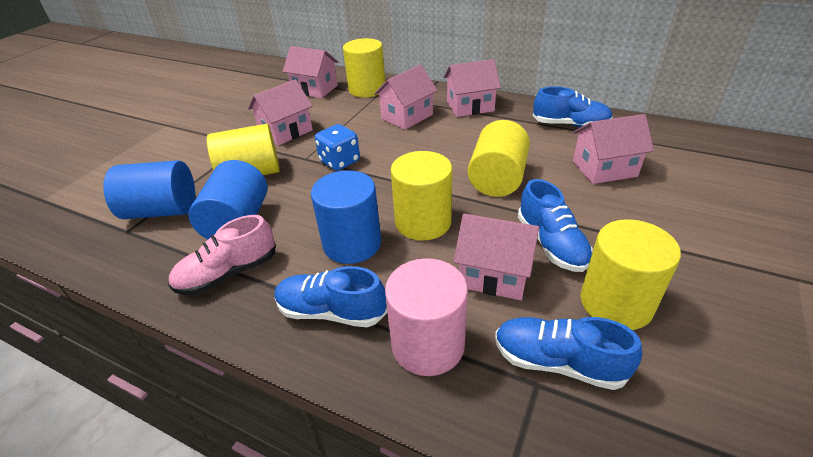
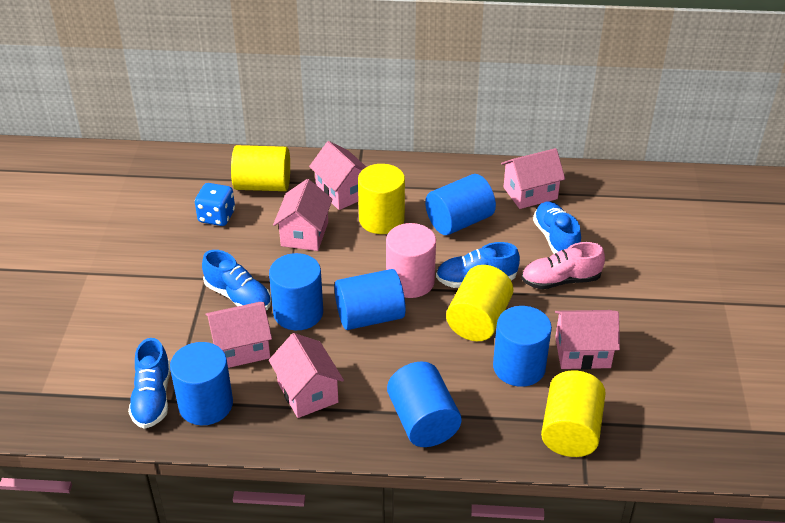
blue cylinder: 3 -> 6
yellow cylinder: 5 -> 4

